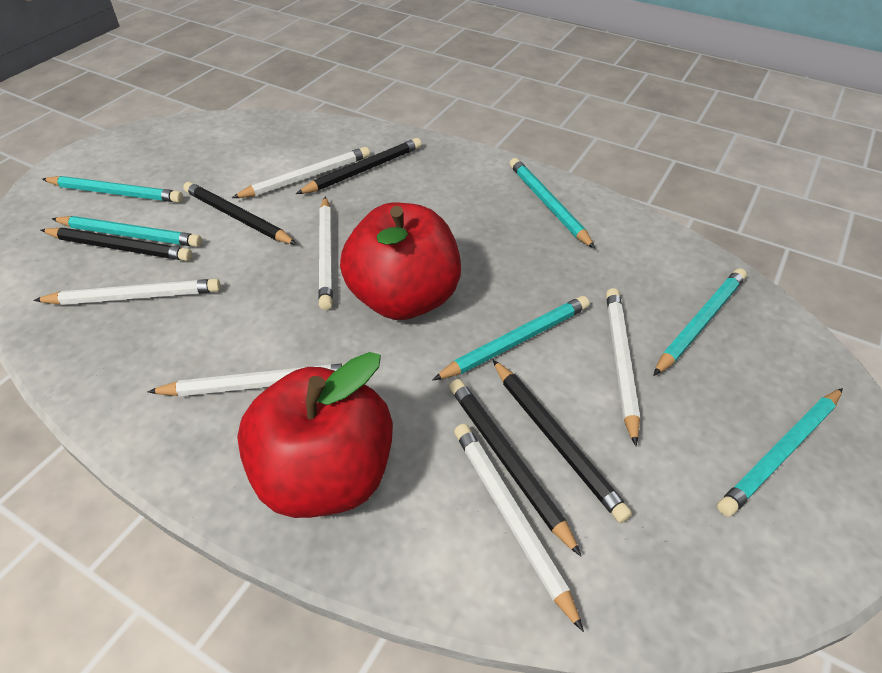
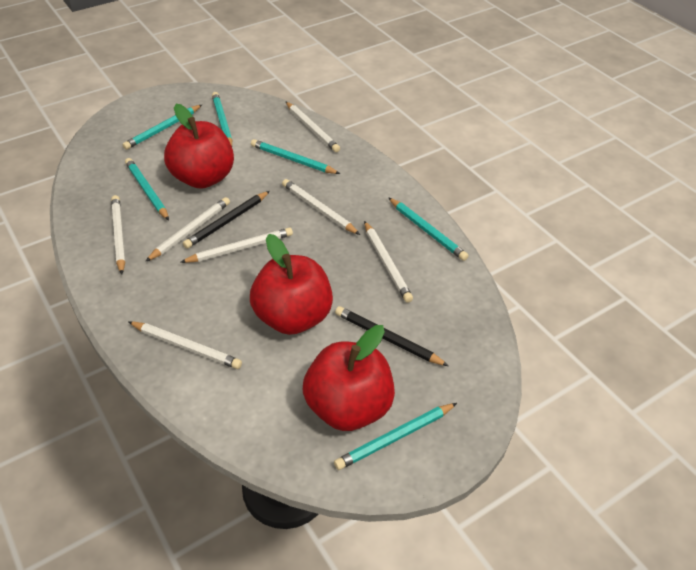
black pencil: 5 -> 2
red apple: 2 -> 3
white pencil: 6 -> 7

